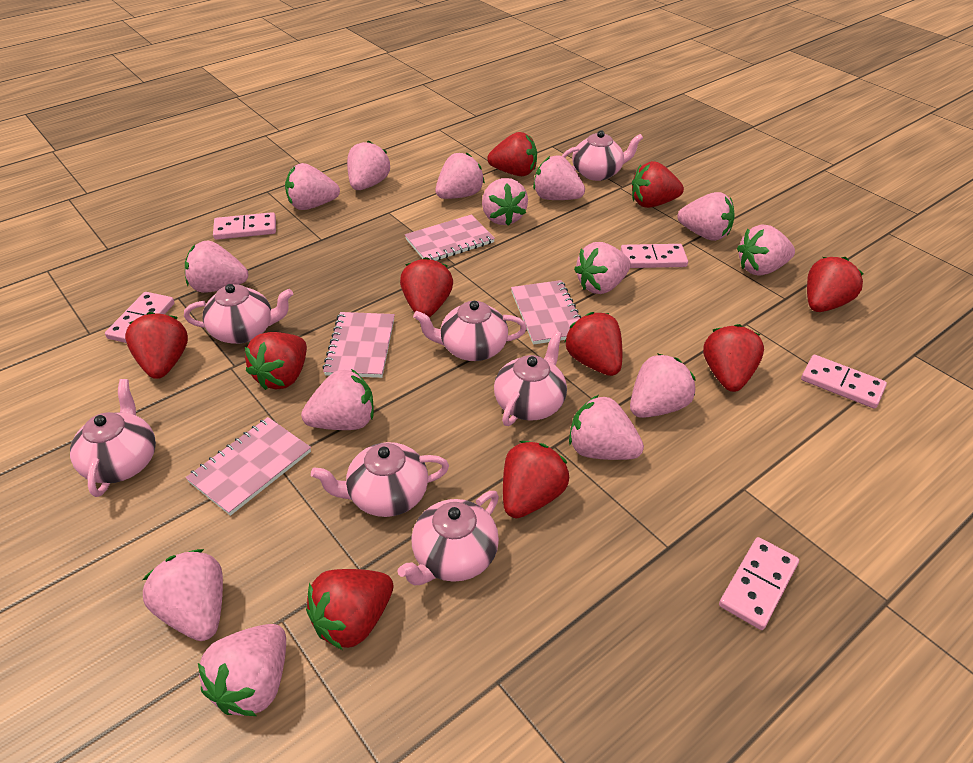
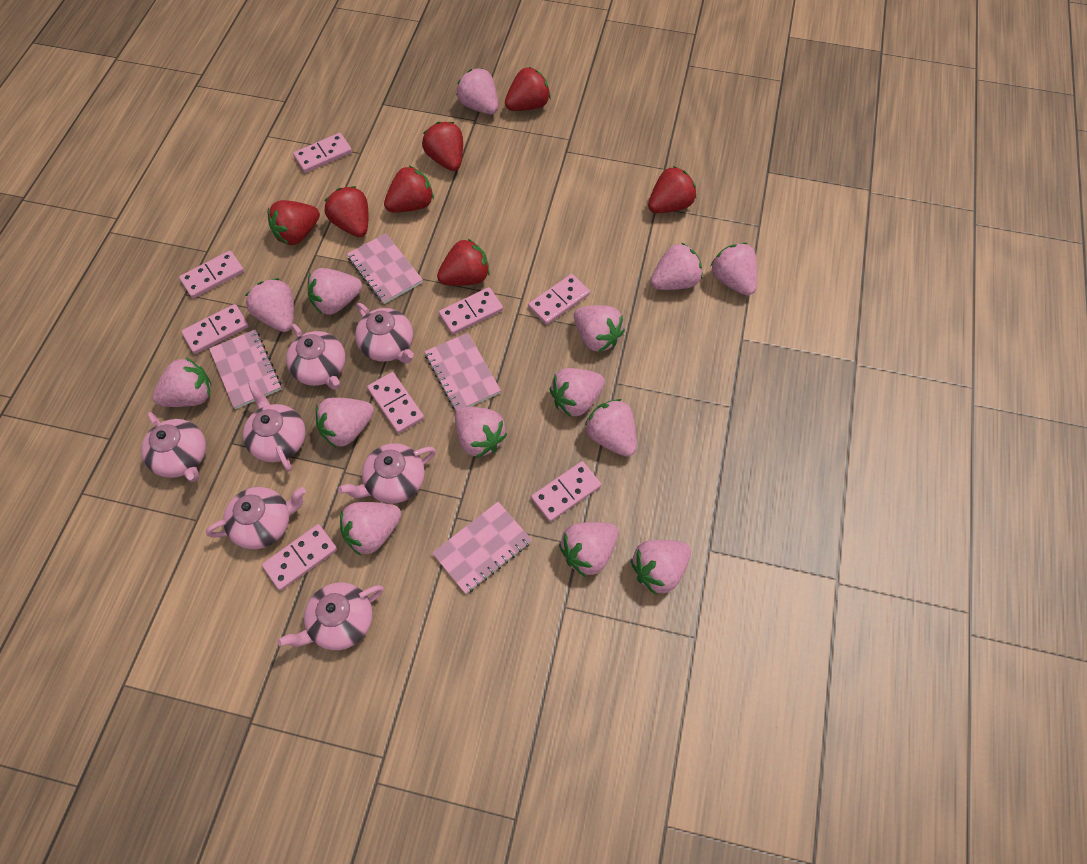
pink domino: 5 -> 8
red strawberry: 10 -> 7

